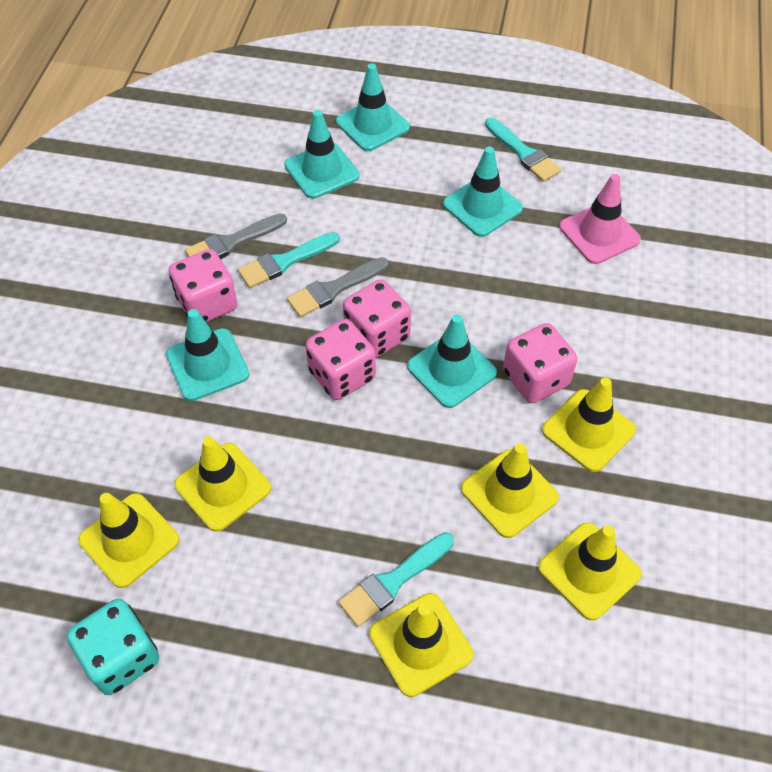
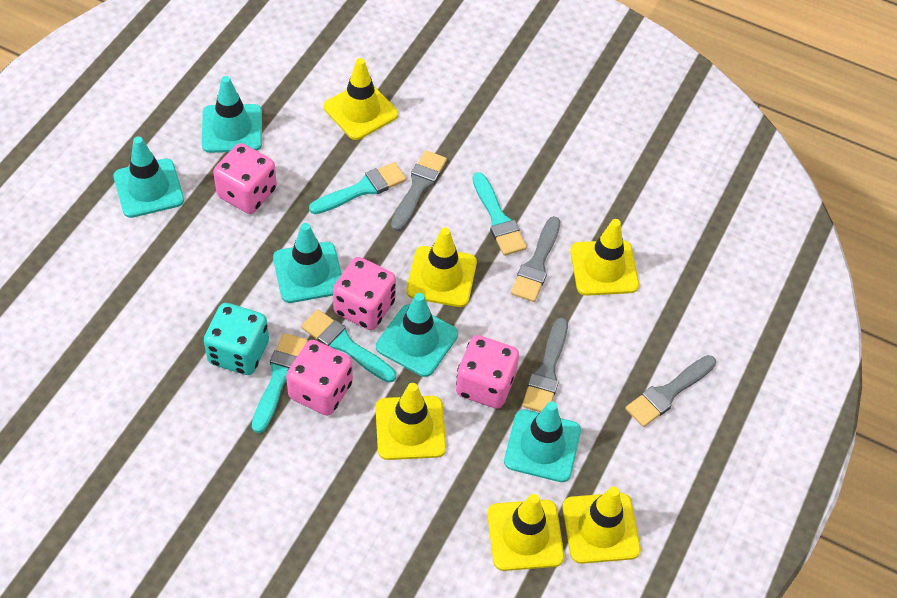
grey brush: 2 -> 4
pink traffic cone: 1 -> 0
turquoise brush: 3 -> 4

